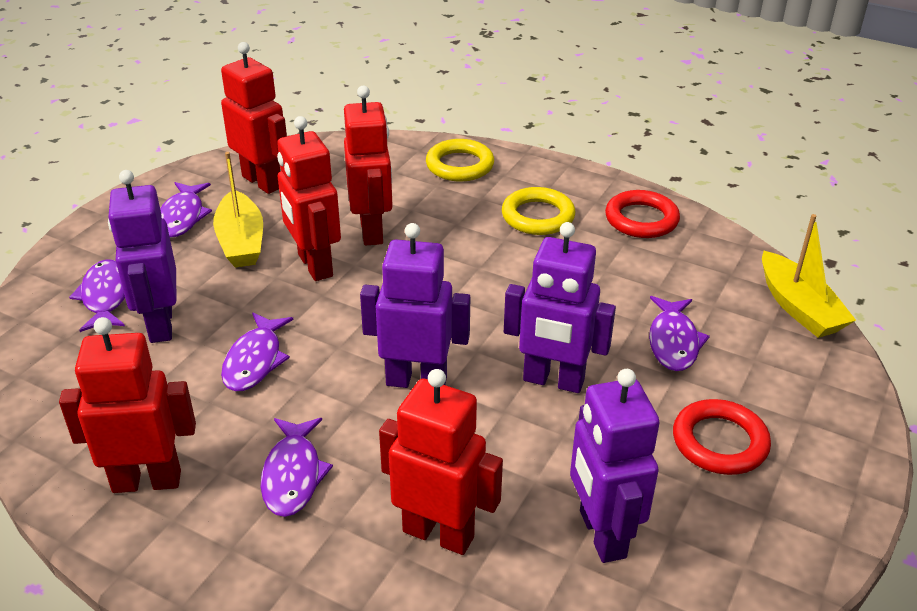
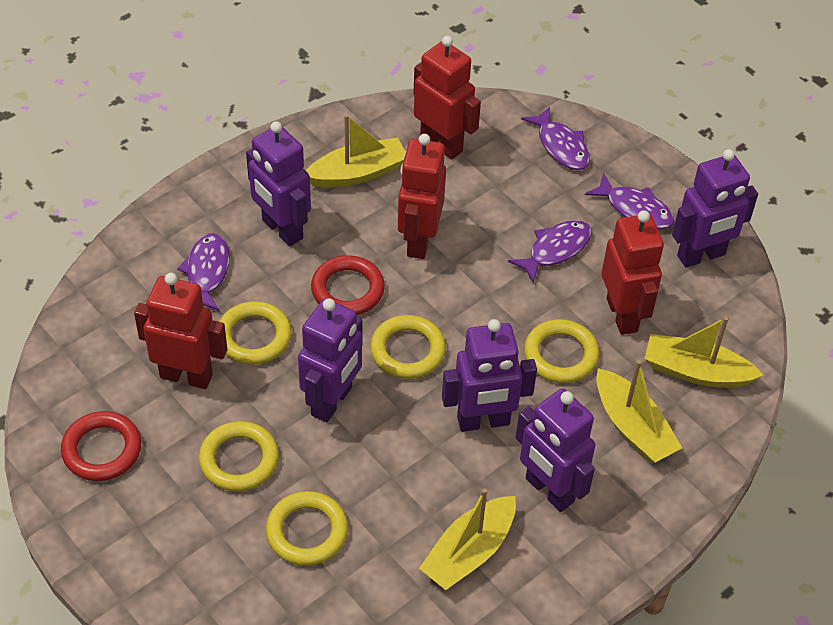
purple fish: 5 -> 4
purple robot: 4 -> 5
red robot: 5 -> 4
yellow boat: 2 -> 4
yellow ring: 2 -> 5

